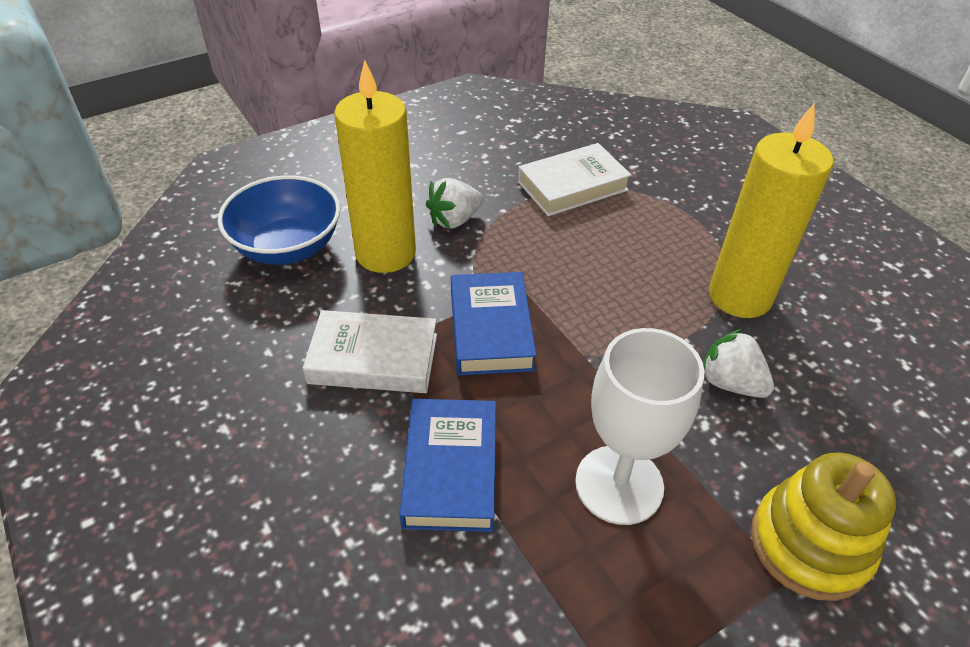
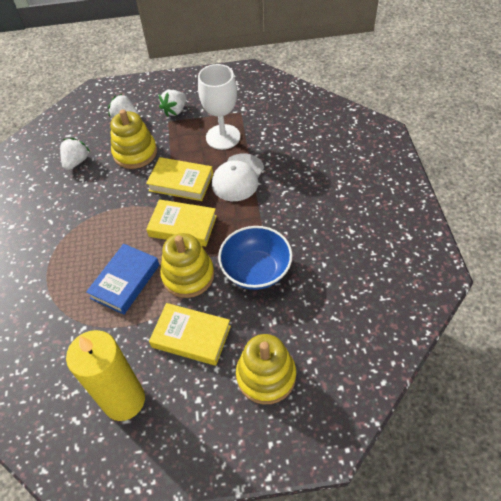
blue book: 2 -> 1
white book: 2 -> 0
white cap: 0 -> 1
white strawberry: 2 -> 3
yellow book: 0 -> 3
yellow candle: 2 -> 1
yellow stacking toy: 1 -> 3

